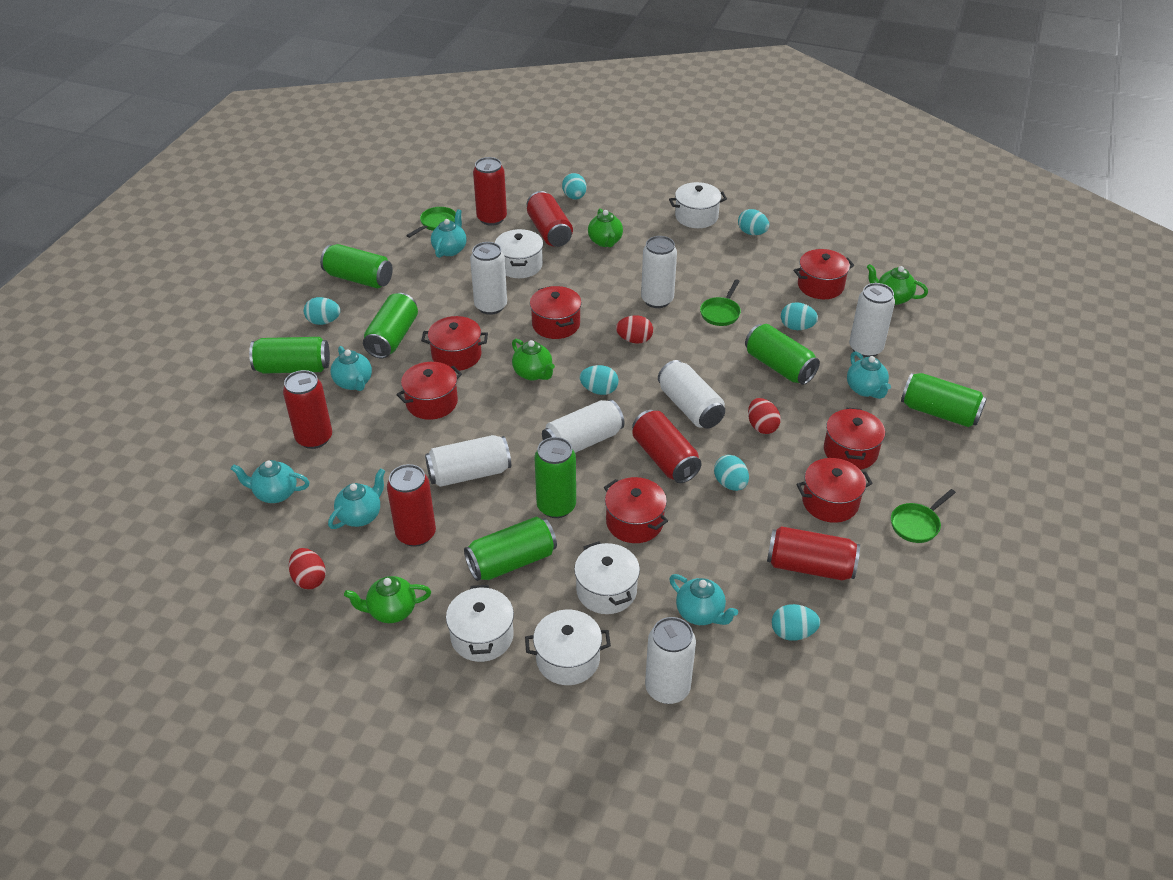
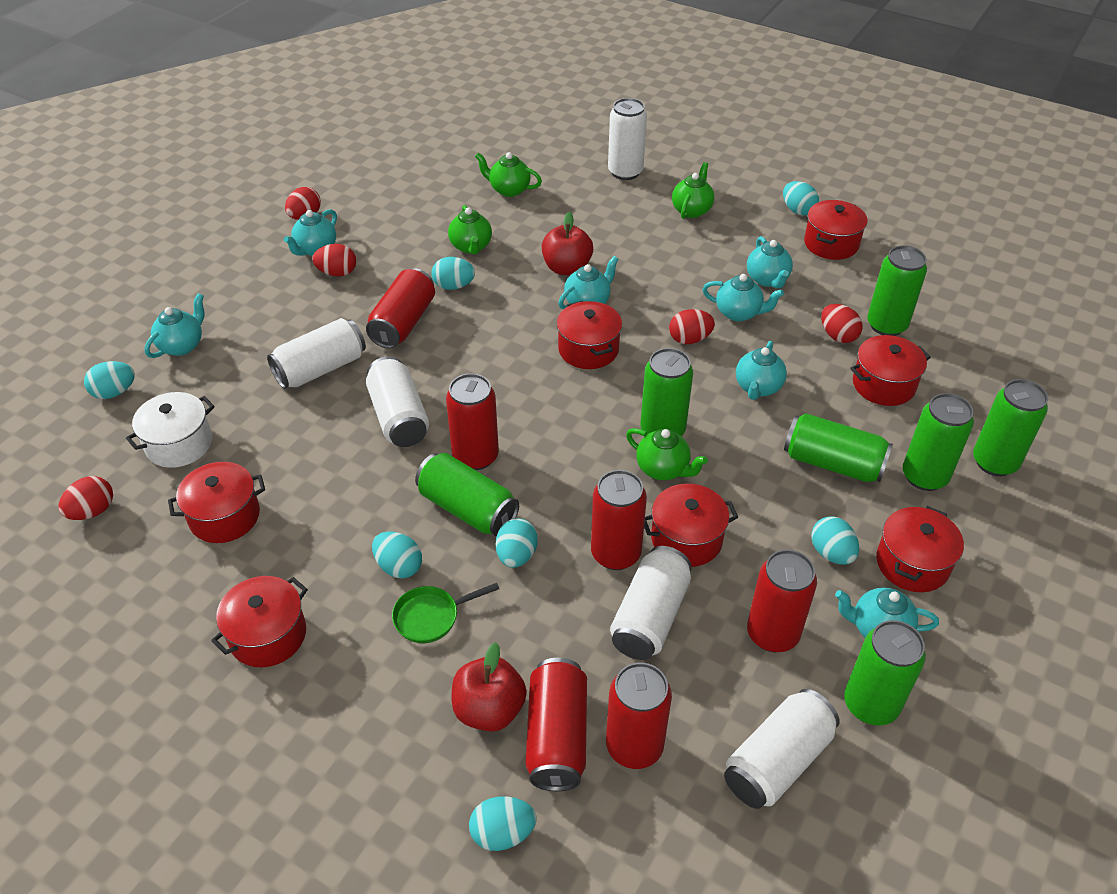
green pan: 3 -> 1
red apple: 0 -> 2
red egg: 3 -> 5
turquoise teapot: 6 -> 7
white can: 7 -> 5
white pot: 5 -> 1

